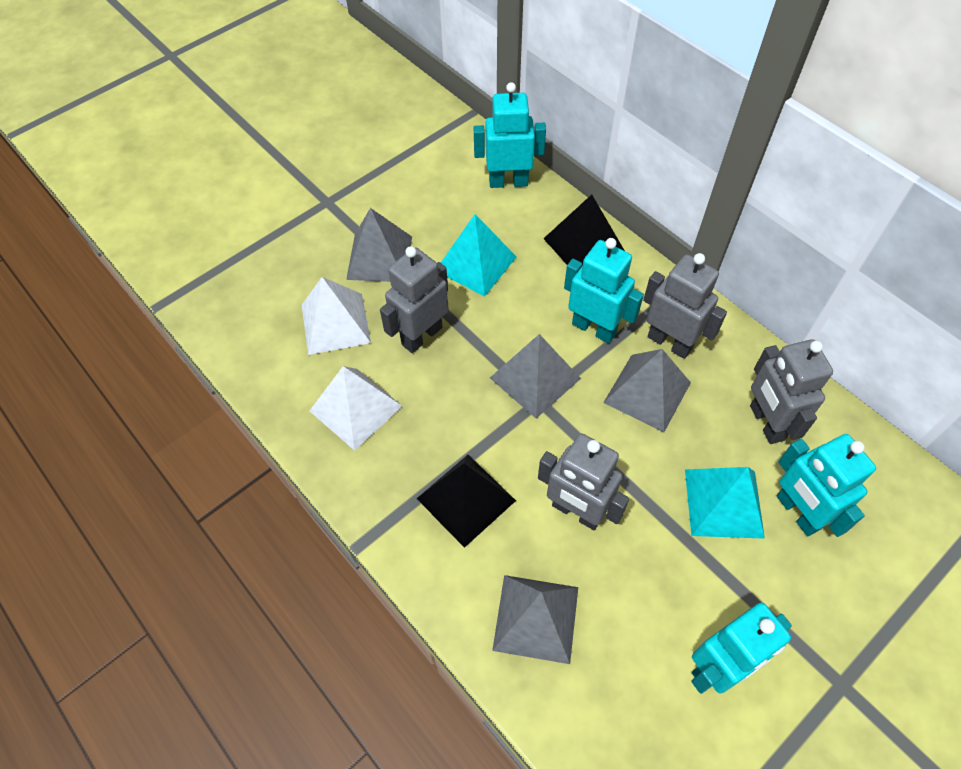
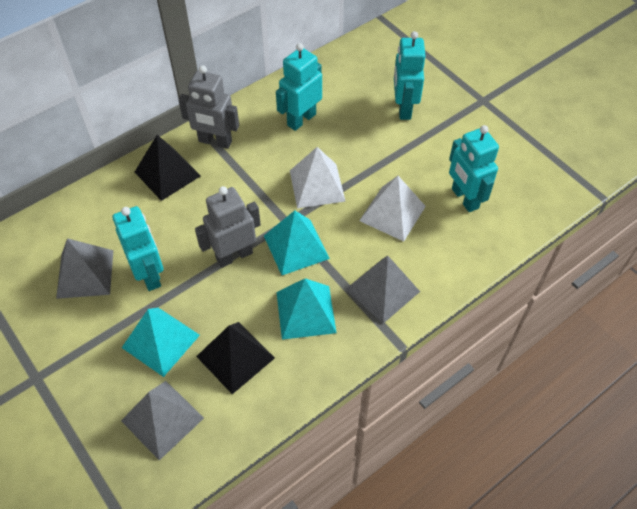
grey pyramid: 4 -> 3
grey robot: 4 -> 2
turquoise pyramid: 2 -> 3

